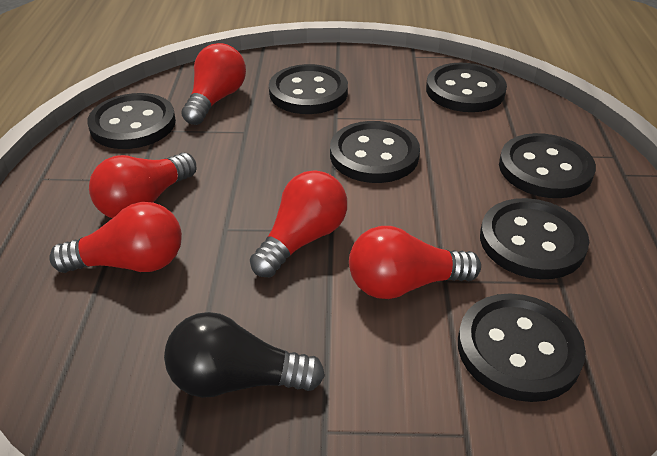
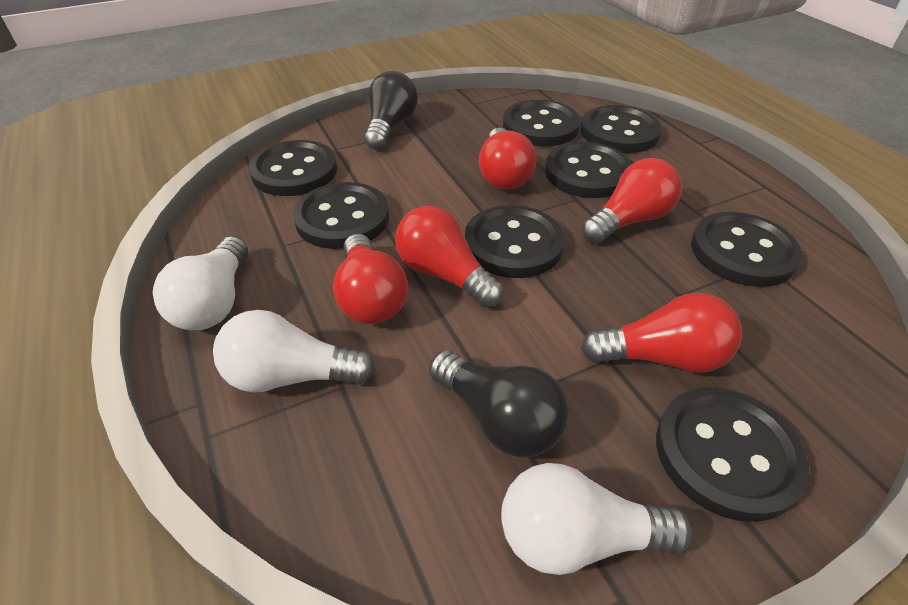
black button: 7 -> 8
black light bulb: 1 -> 2
white light bulb: 0 -> 3

